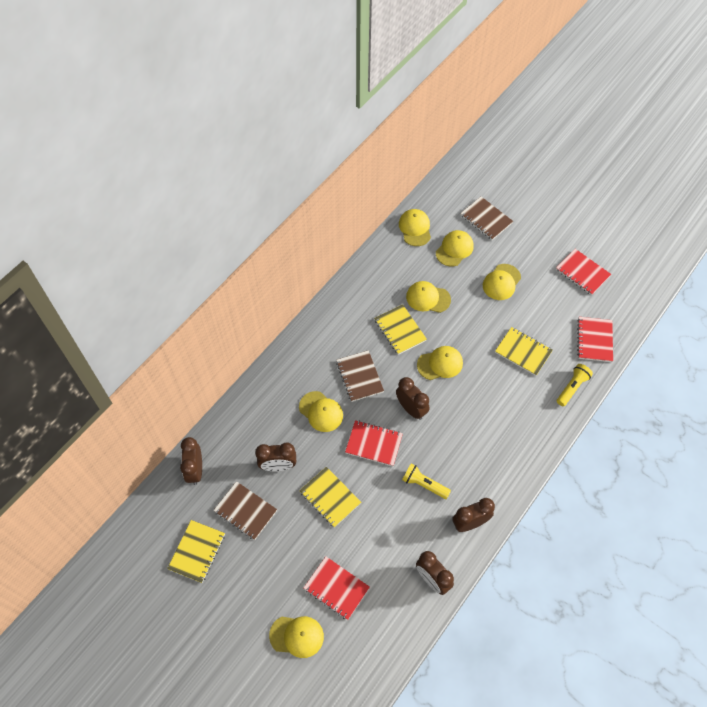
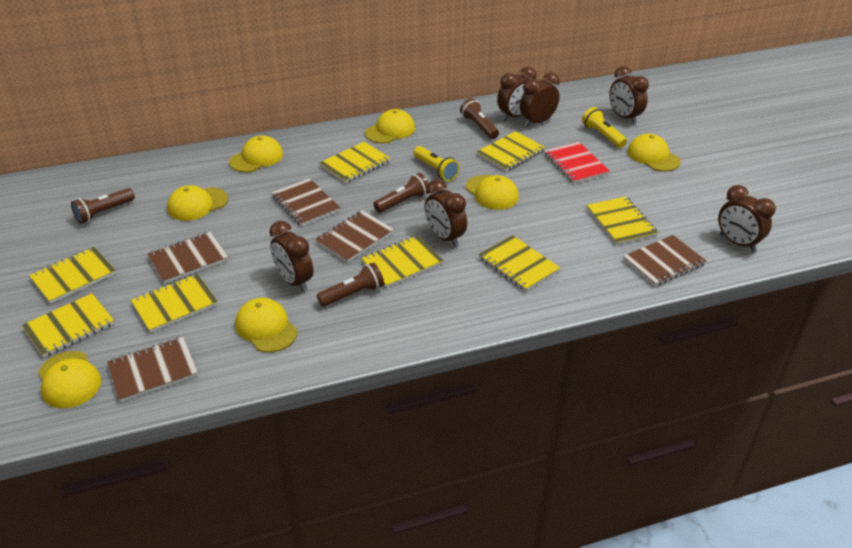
brown clock: 5 -> 6
brown flashlight: 0 -> 4
brown notebook: 3 -> 5
red notebook: 4 -> 1
yellow notebook: 4 -> 8

